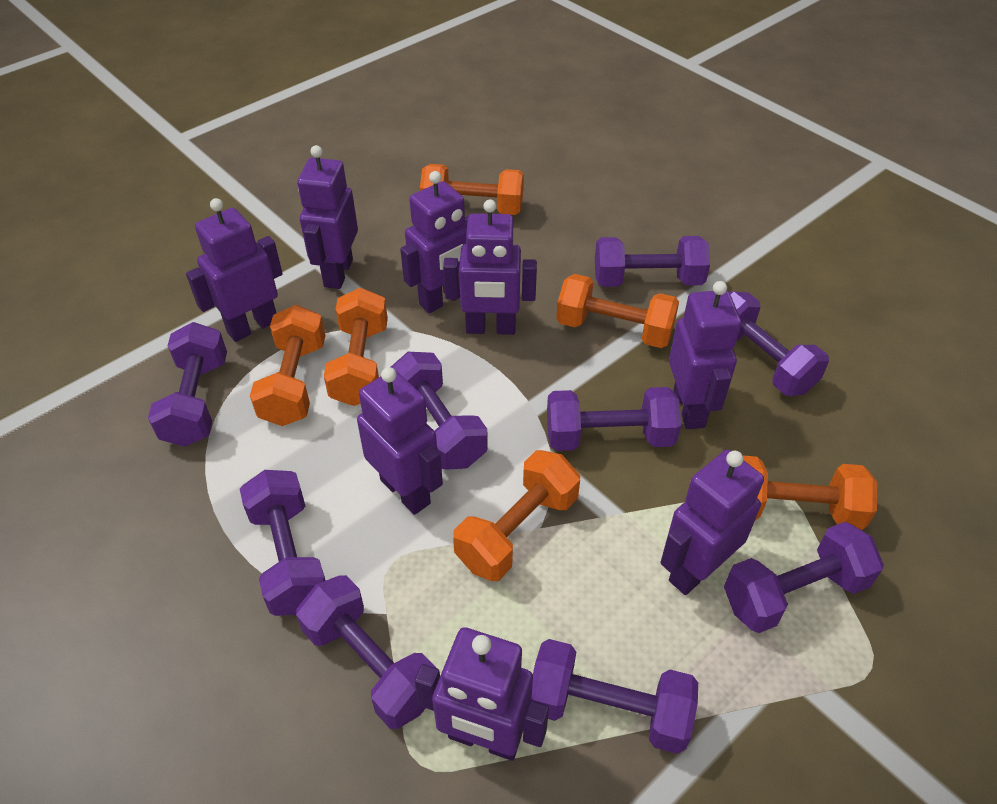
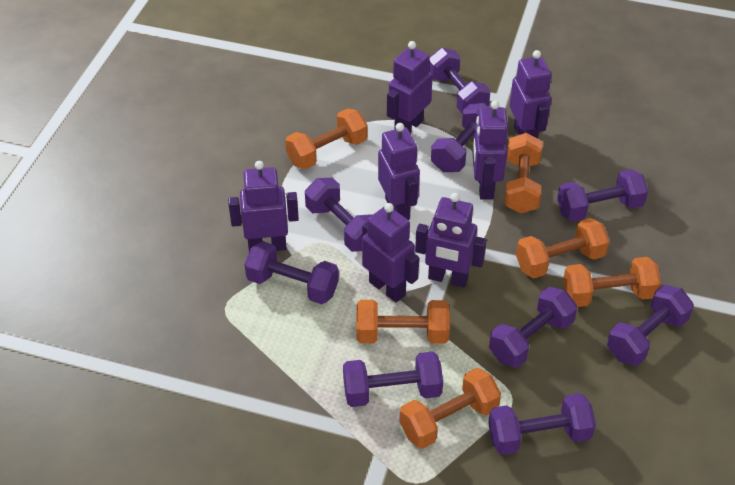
purple robot: 8 -> 7

